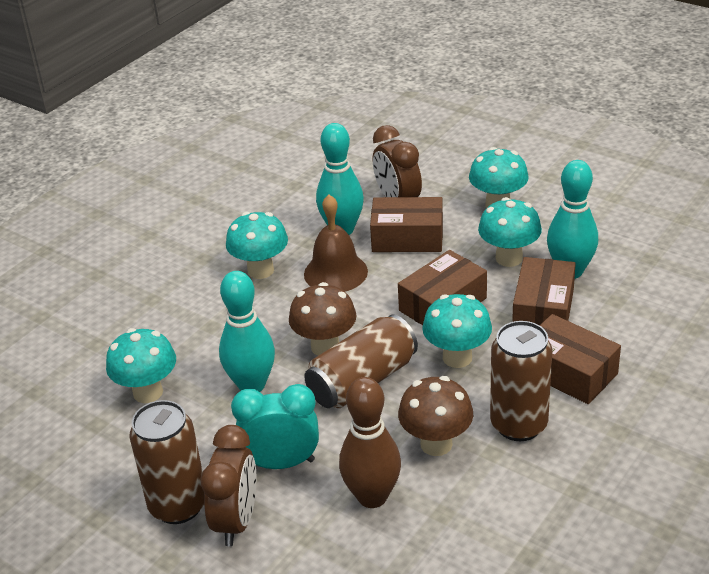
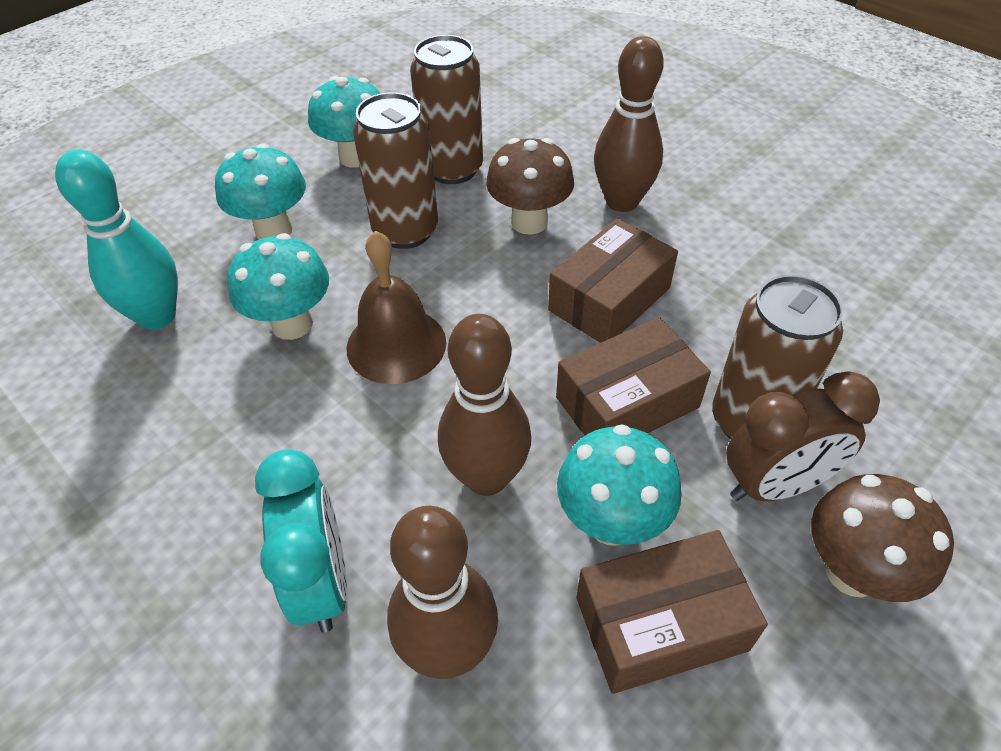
brown bowling pin: 1 -> 3
brown box: 4 -> 3
brown clock: 2 -> 1
turquoise bowling pin: 3 -> 1
turquoise mushroom: 5 -> 4

